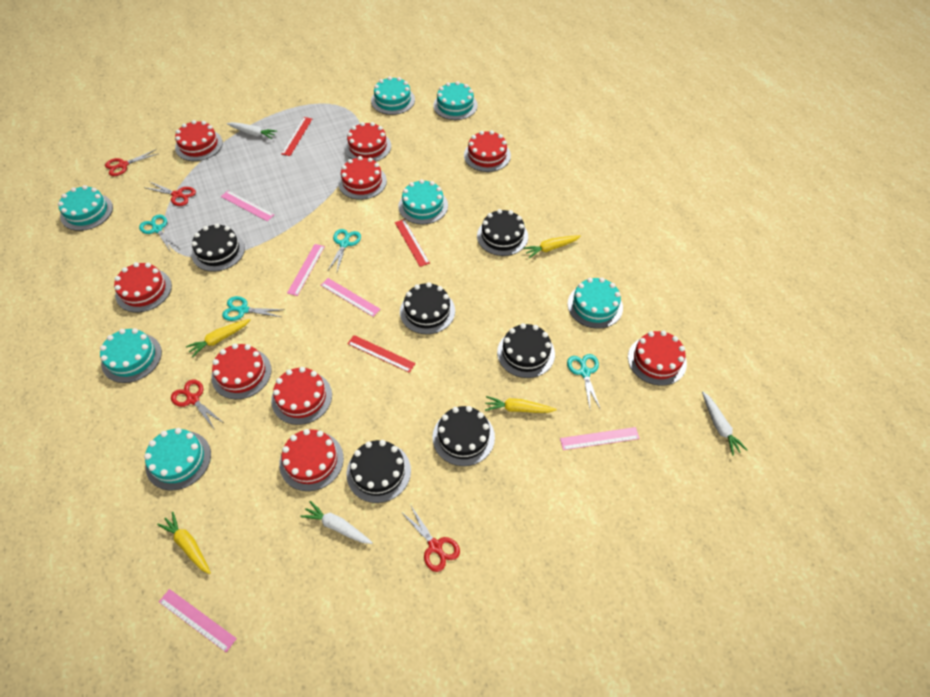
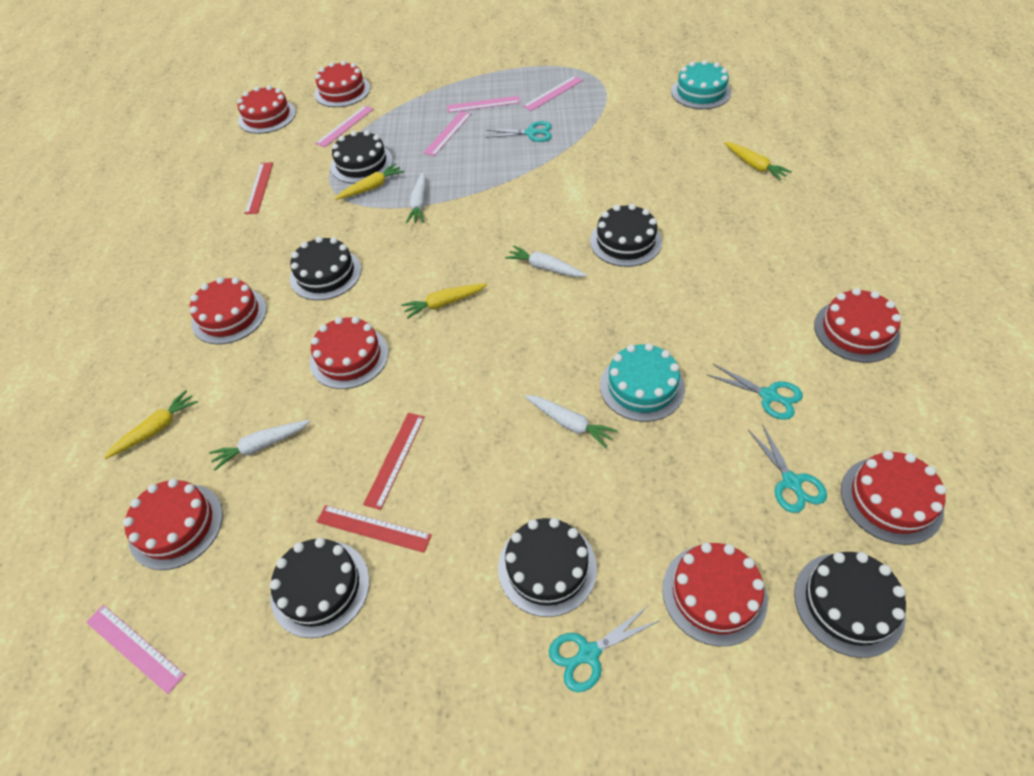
red cake: 9 -> 8
red scissors: 4 -> 0
turquoise cake: 7 -> 2
white carrot: 3 -> 4

